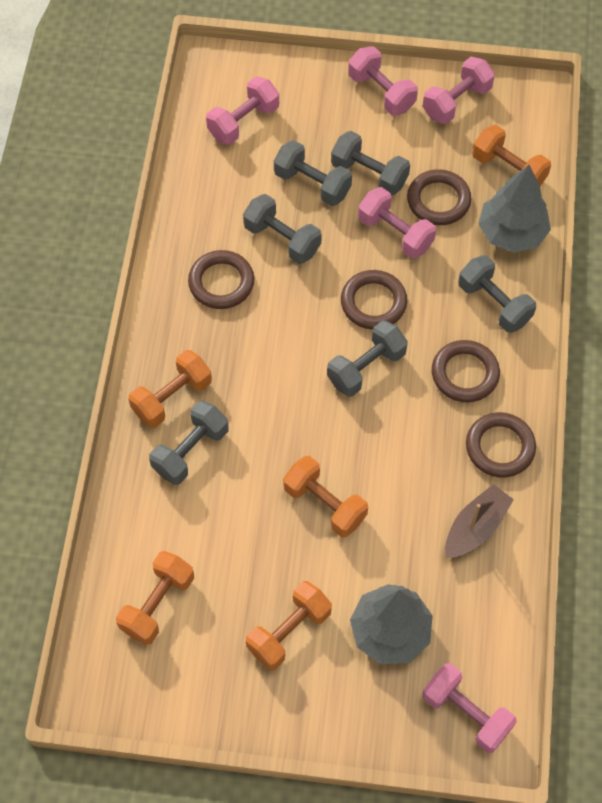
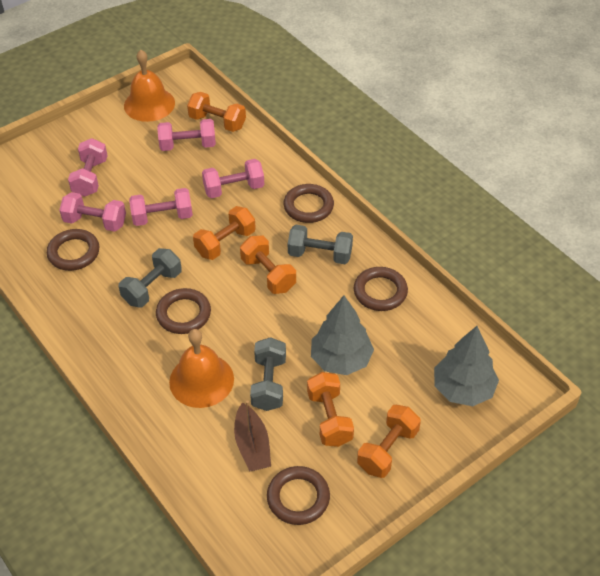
grey dumbbell: 6 -> 3
orange bell: 0 -> 2

